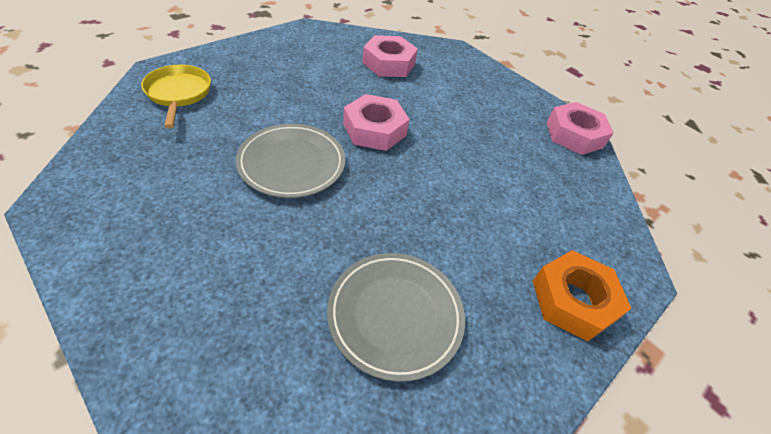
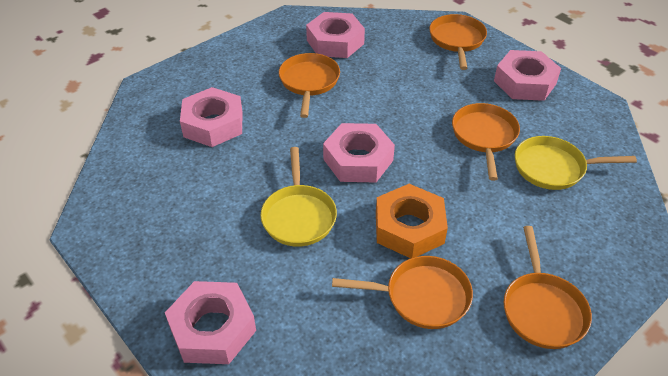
grey plate: 2 -> 0
orange pan: 0 -> 5
pink nut: 3 -> 5
yellow pan: 1 -> 2

